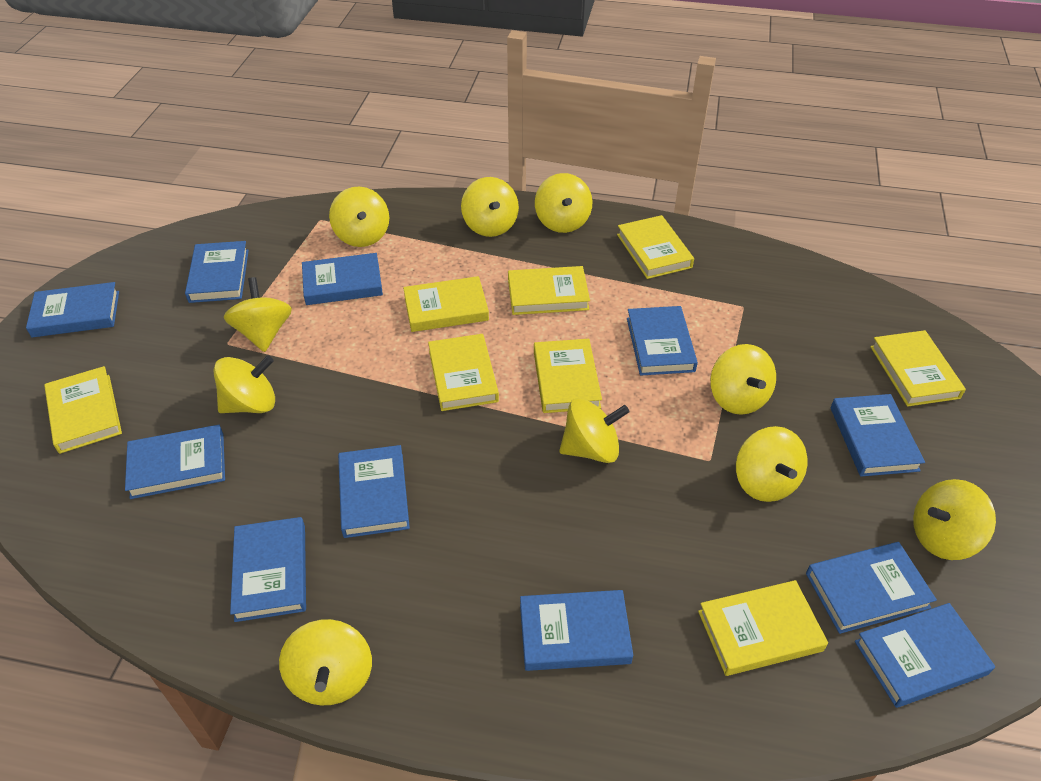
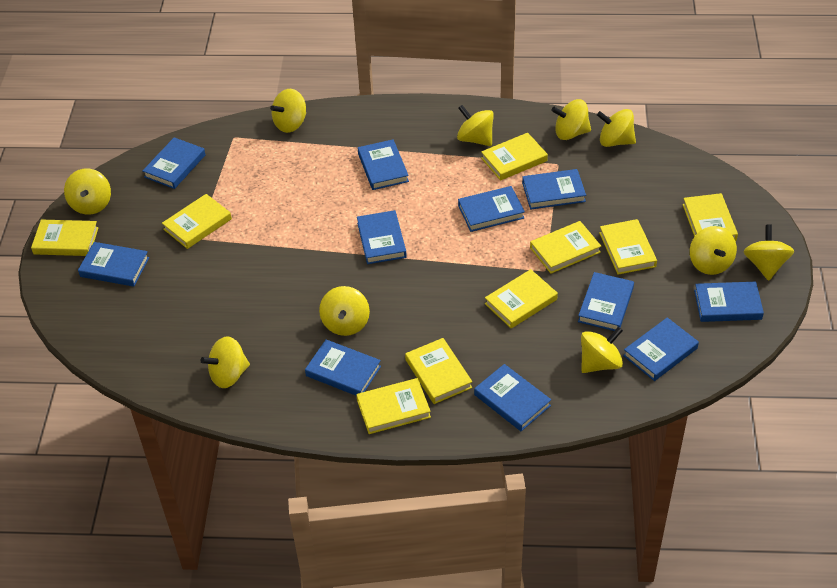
yellow book: 8 -> 9

